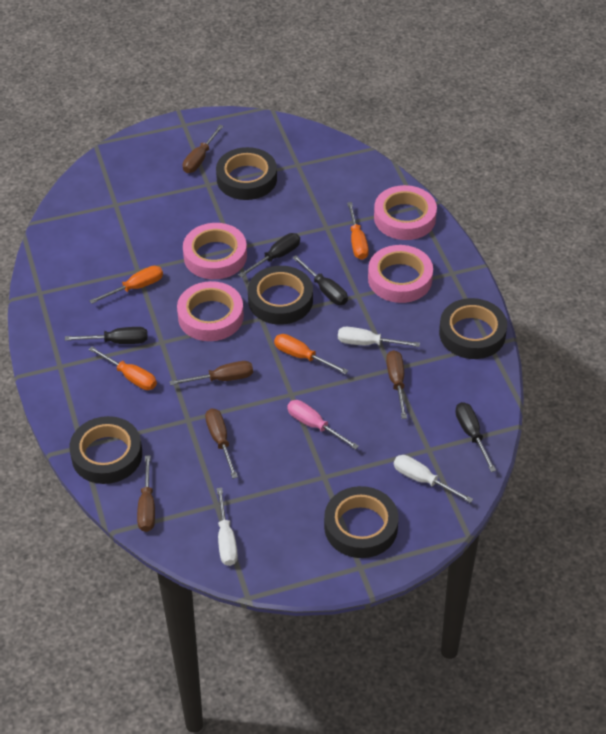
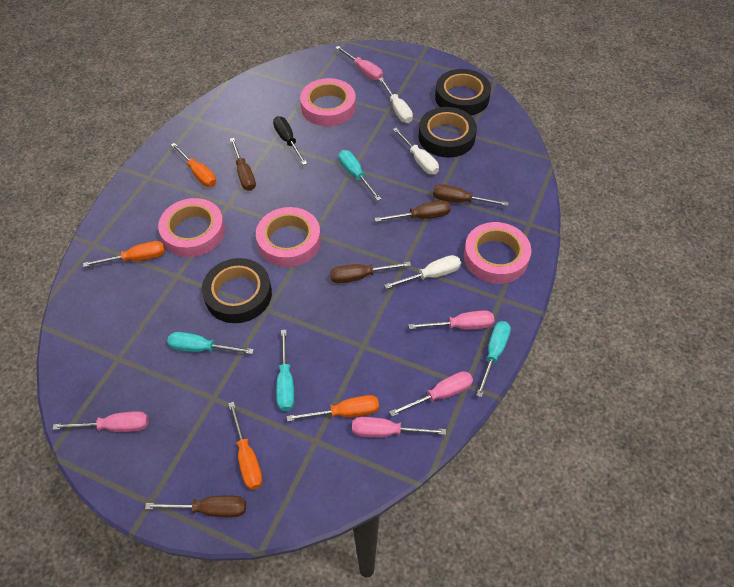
black screwdriver: 4 -> 1
black tape: 5 -> 3
pink screwdriver: 1 -> 5
turquoise screwdriver: 0 -> 4

